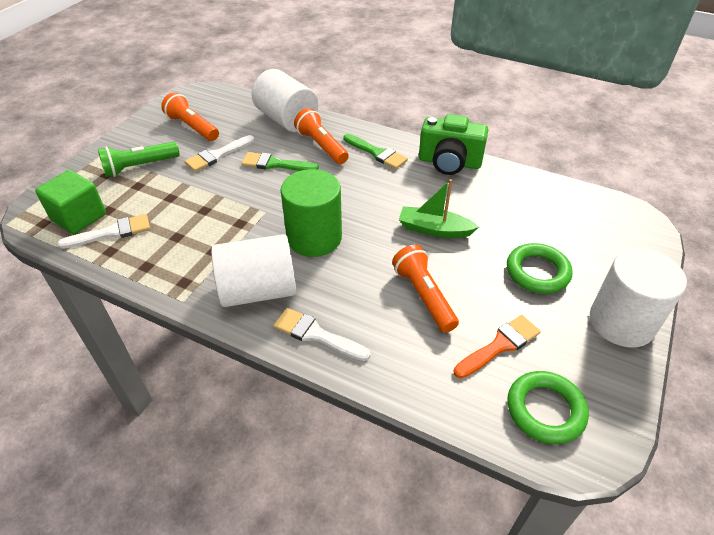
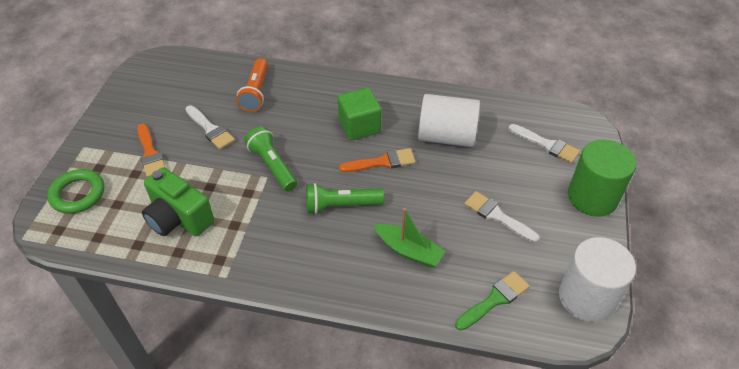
green brush: 2 -> 1
green flashlight: 1 -> 2
green ring: 2 -> 1
orange brush: 1 -> 2
orange flashlight: 3 -> 1
white cylinder: 3 -> 2

